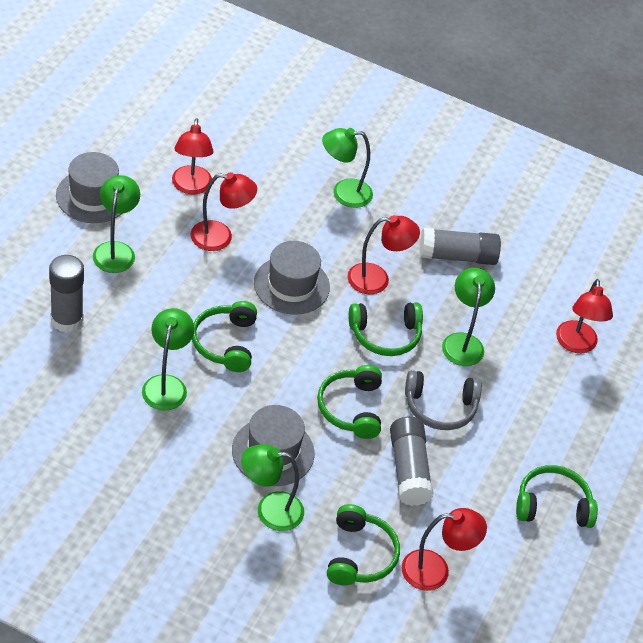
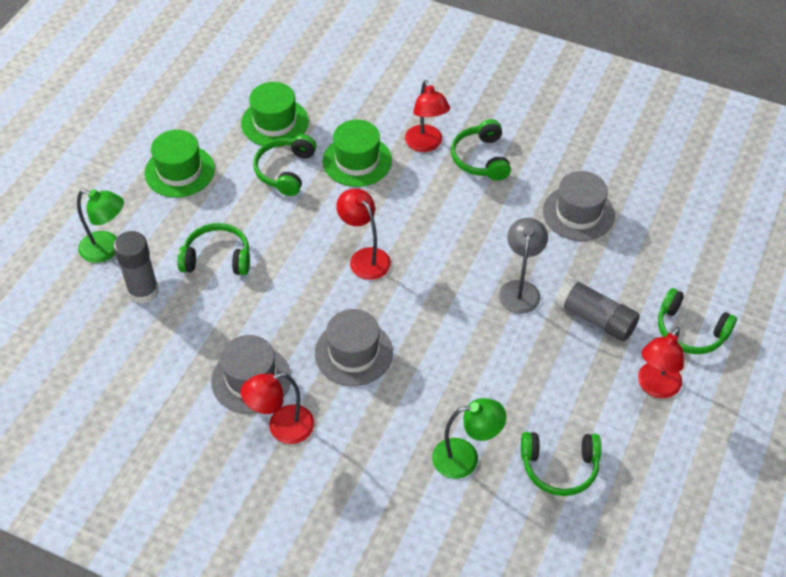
green hat: 0 -> 3
green lamp: 5 -> 2
grey glue stick: 3 -> 2
grey headphones: 1 -> 0
grey lamp: 0 -> 1
red lamp: 5 -> 4

